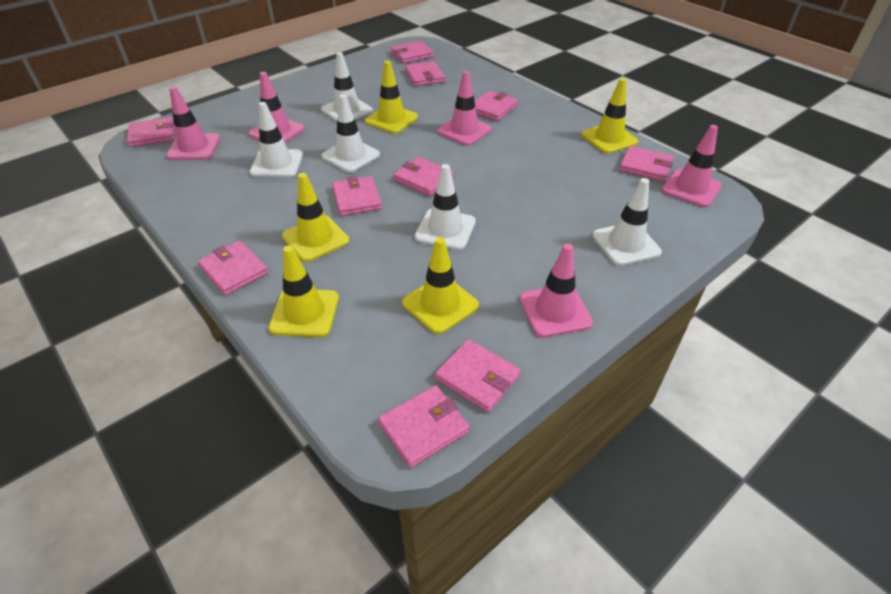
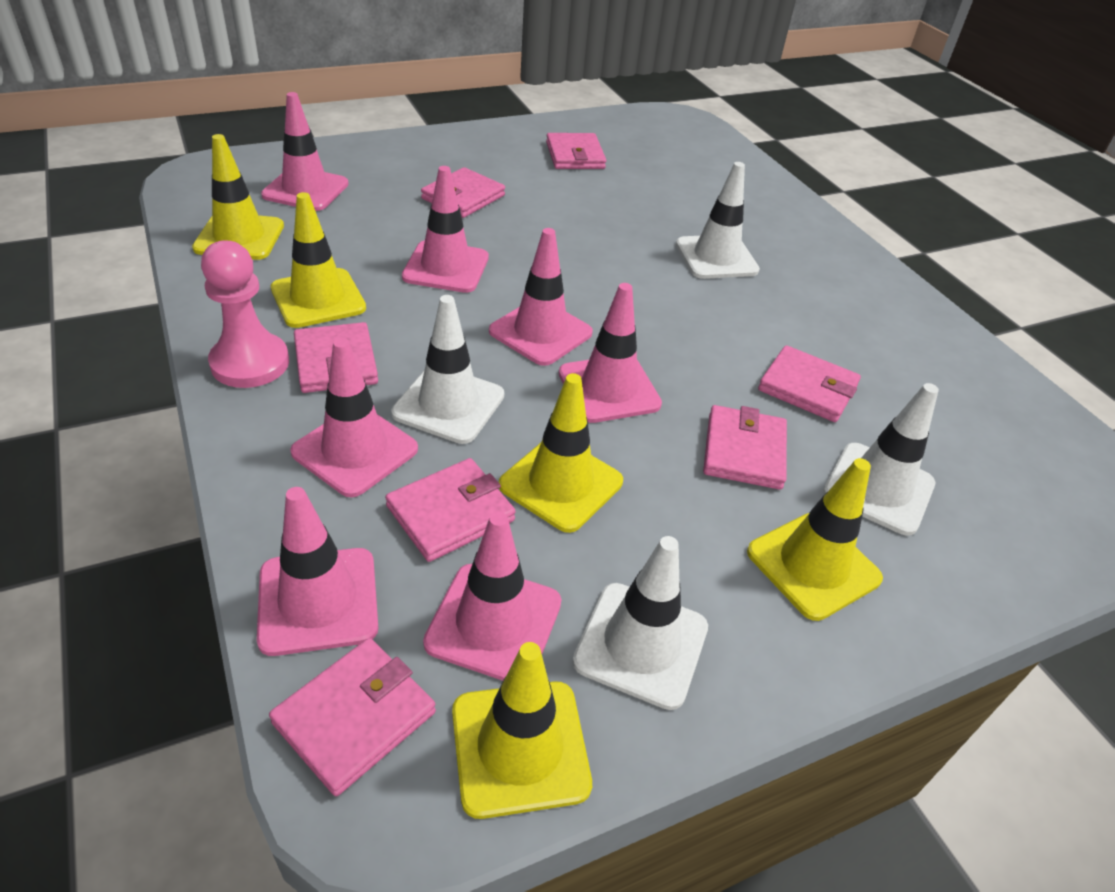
pink pawn: 0 -> 1
pink traffic cone: 5 -> 7
pink wallet: 10 -> 7
white traffic cone: 5 -> 4

